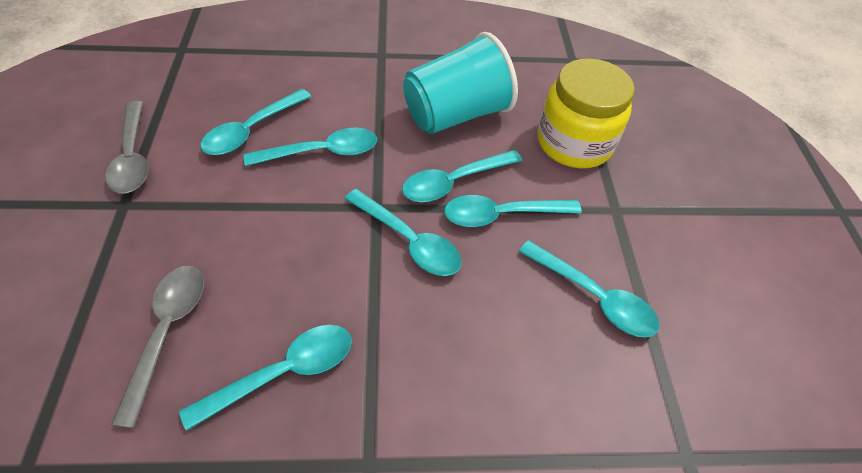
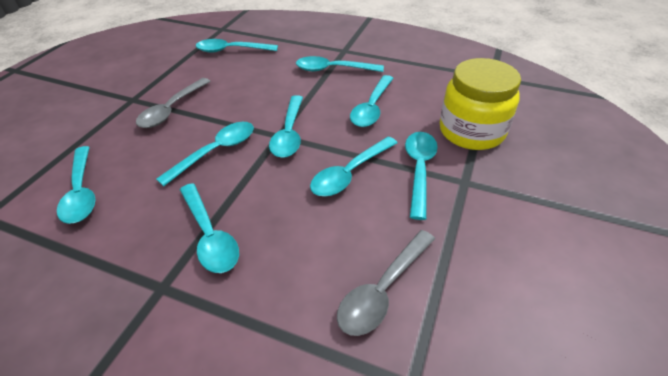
turquoise cup: 1 -> 0
turquoise spoon: 7 -> 9

